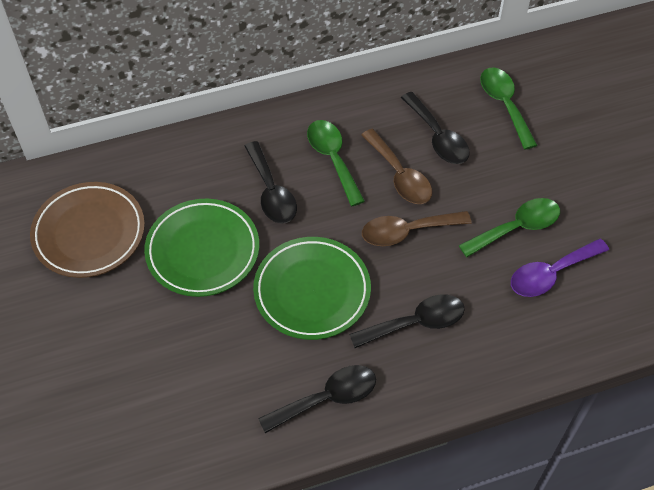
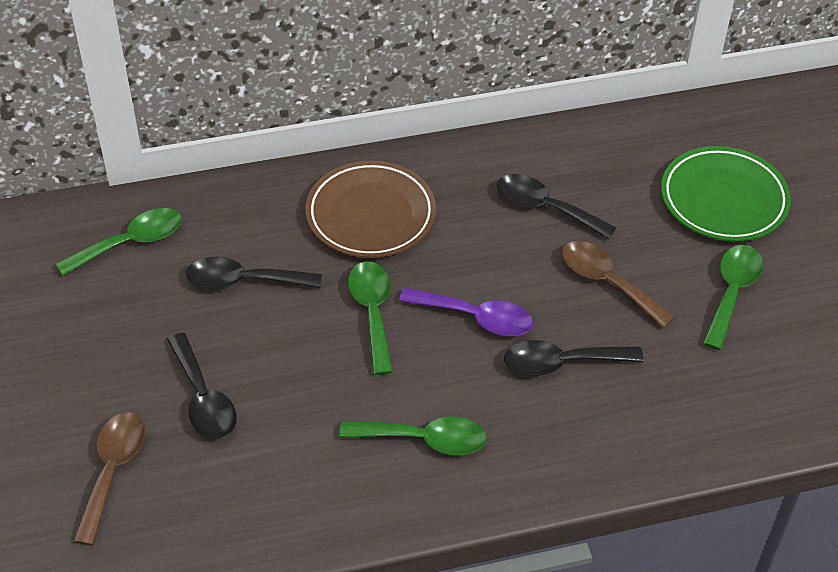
green plate: 2 -> 1
green spoon: 3 -> 4

